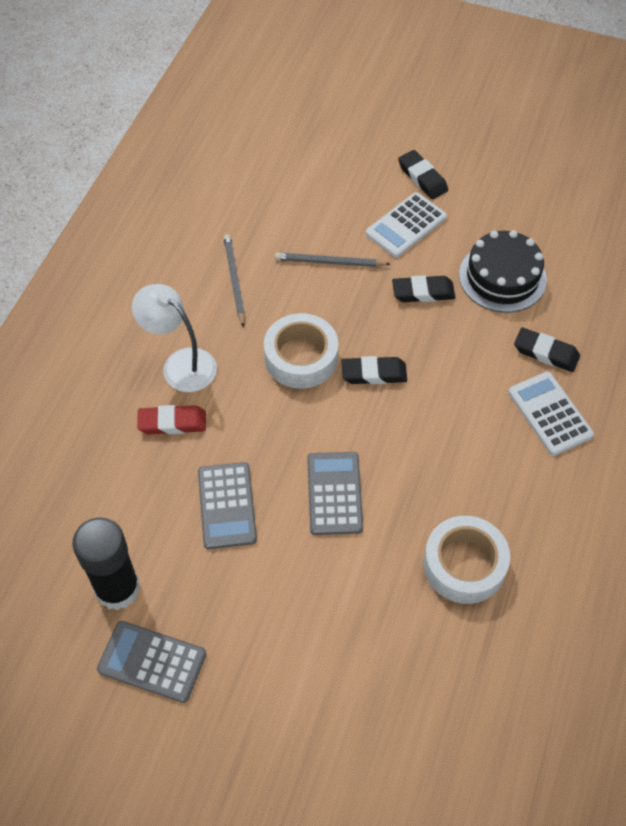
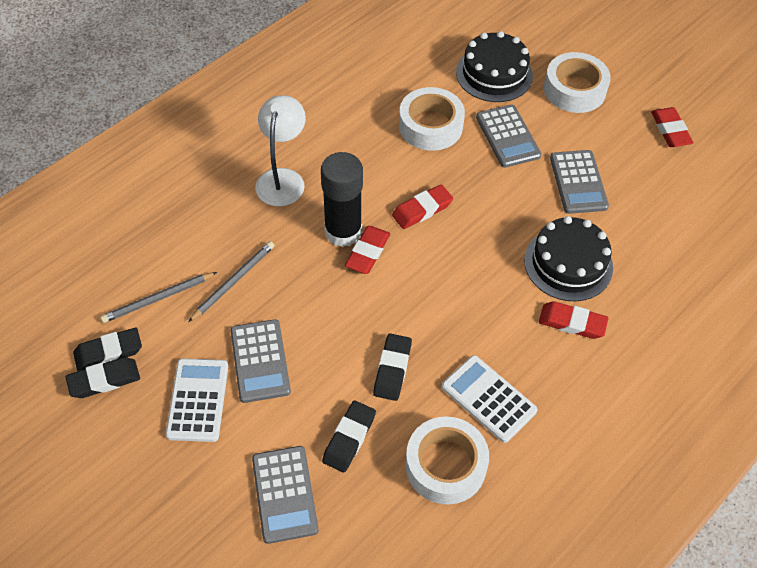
black cake: 1 -> 2
grey calculator: 3 -> 4
red eraser: 1 -> 4
white tape: 2 -> 3

